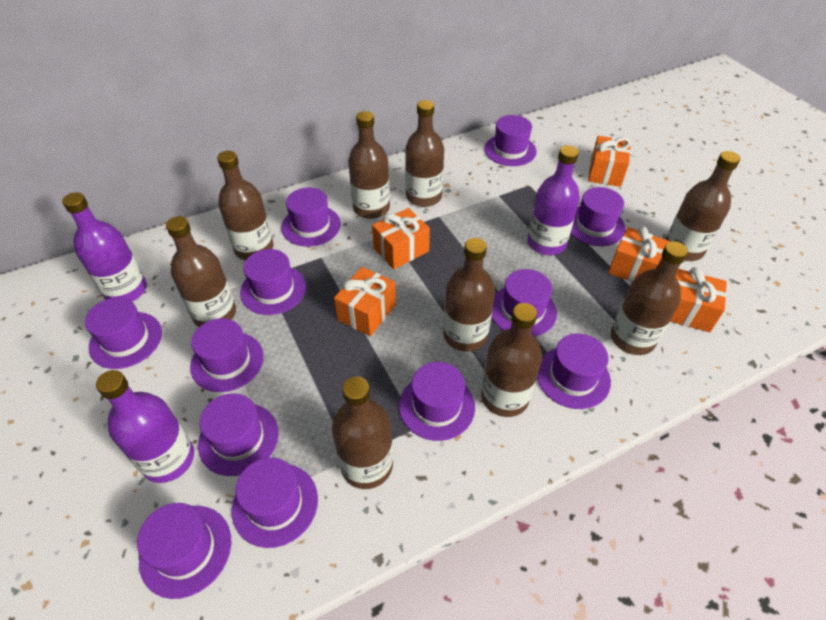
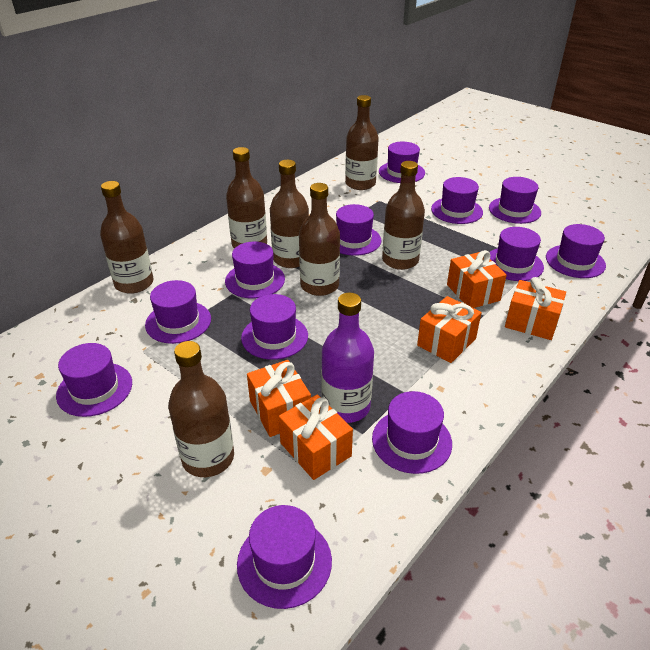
brown bottle: 9 -> 7
purple bottle: 3 -> 1

